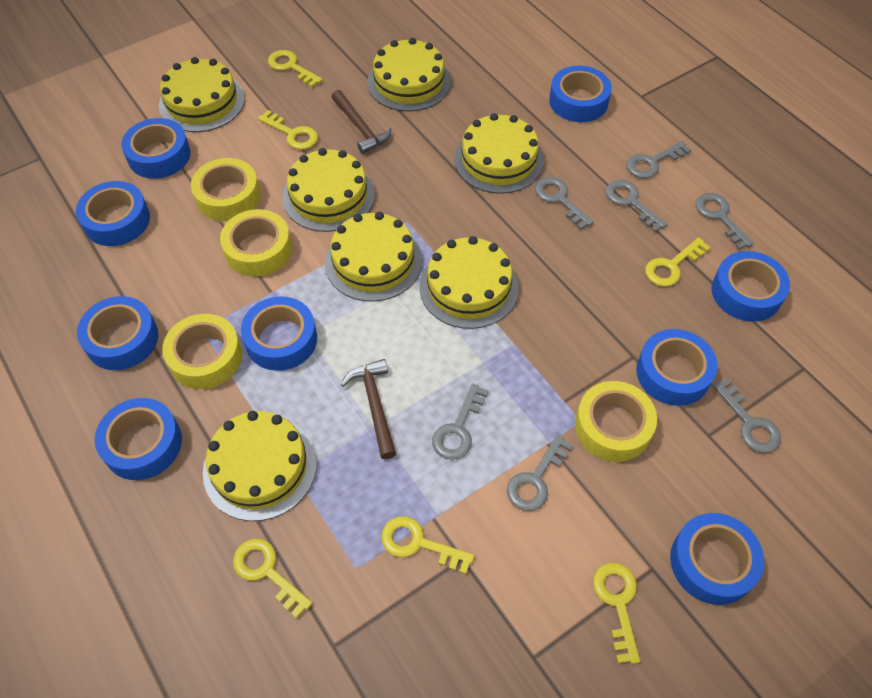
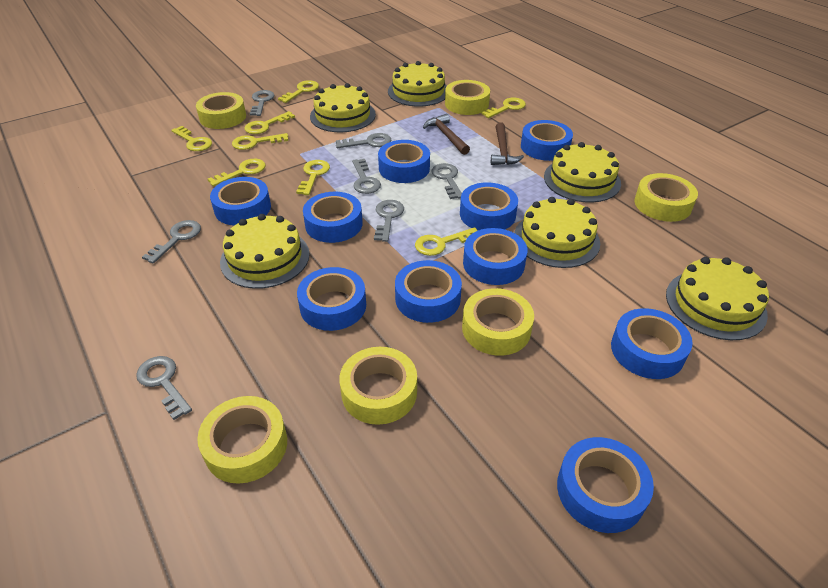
blue tape: 9 -> 10
yellow cake: 7 -> 6
yellow key: 6 -> 8
yellow tape: 4 -> 6

